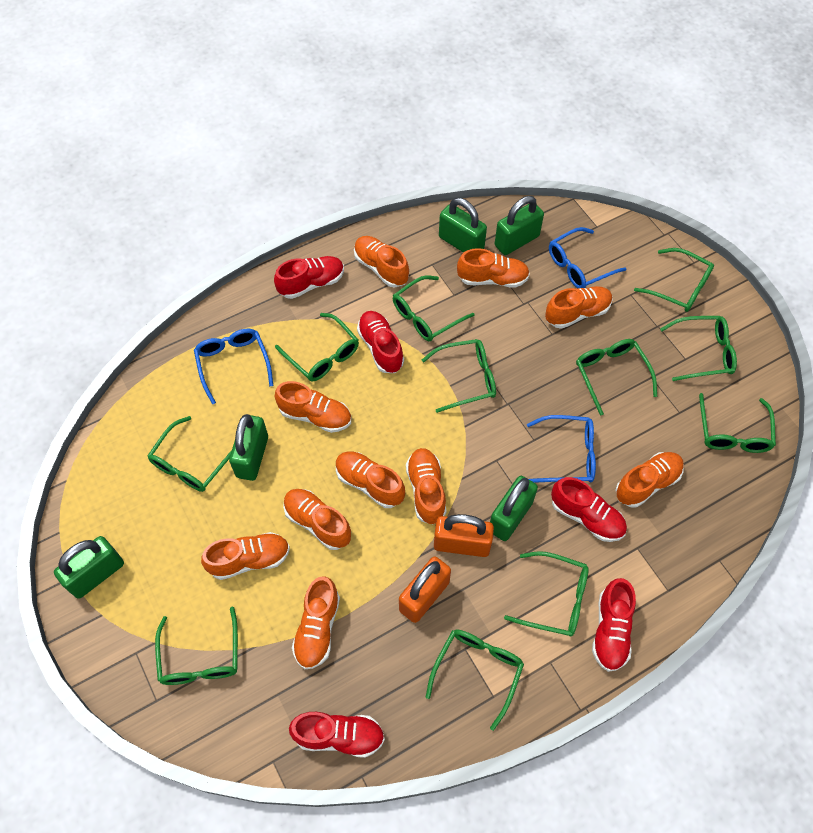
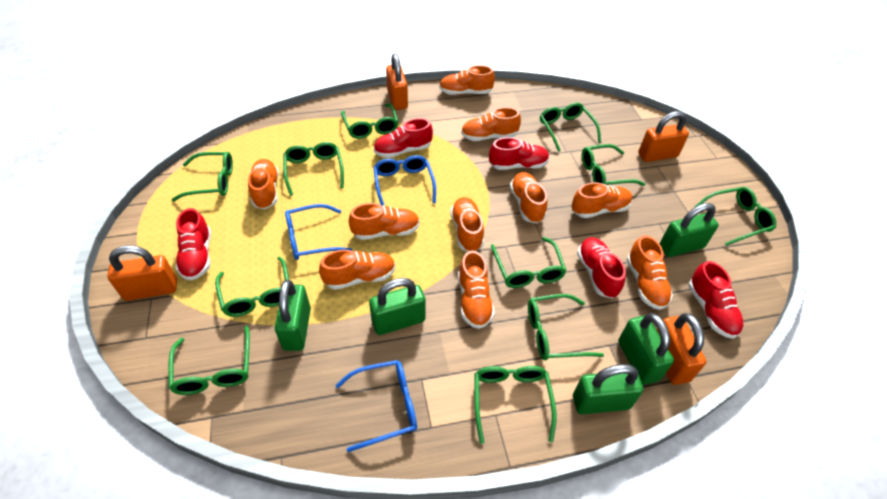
orange padlock: 2 -> 4

